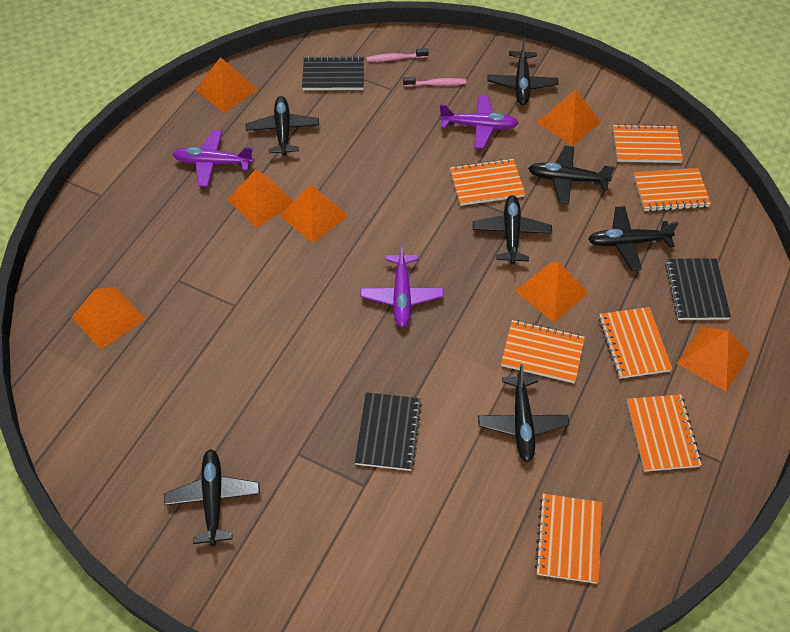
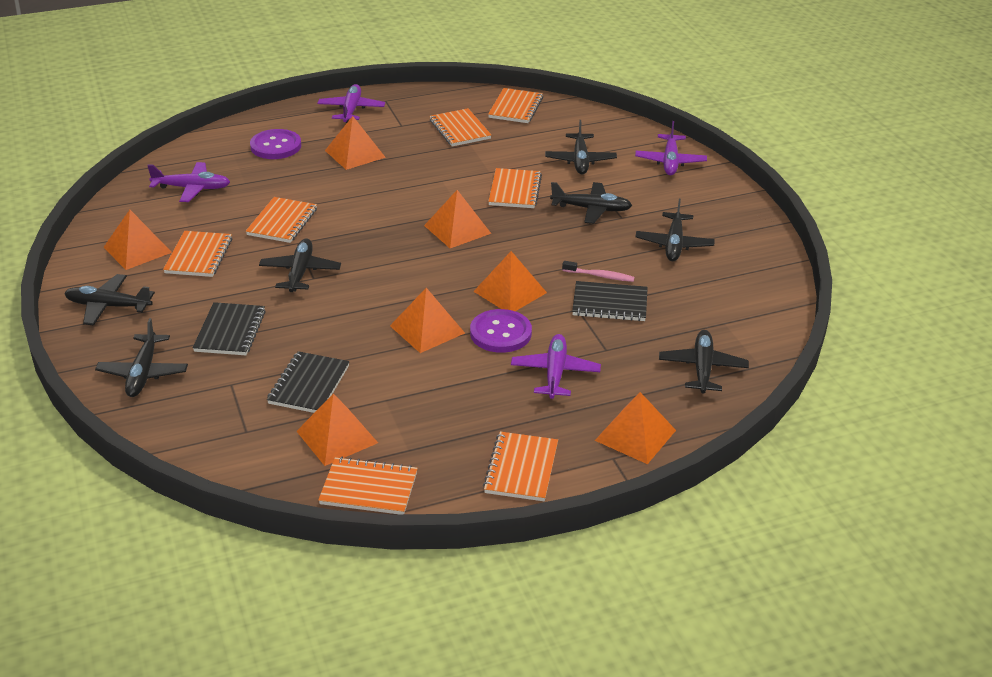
pink toothbrush: 2 -> 1
purple button: 0 -> 2
purple plane: 3 -> 4

